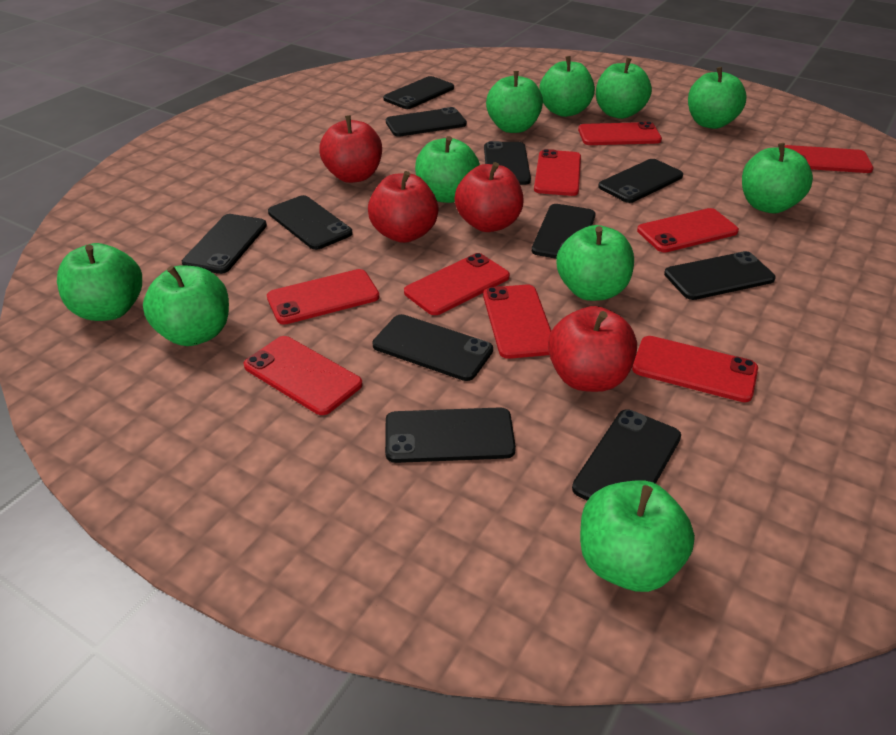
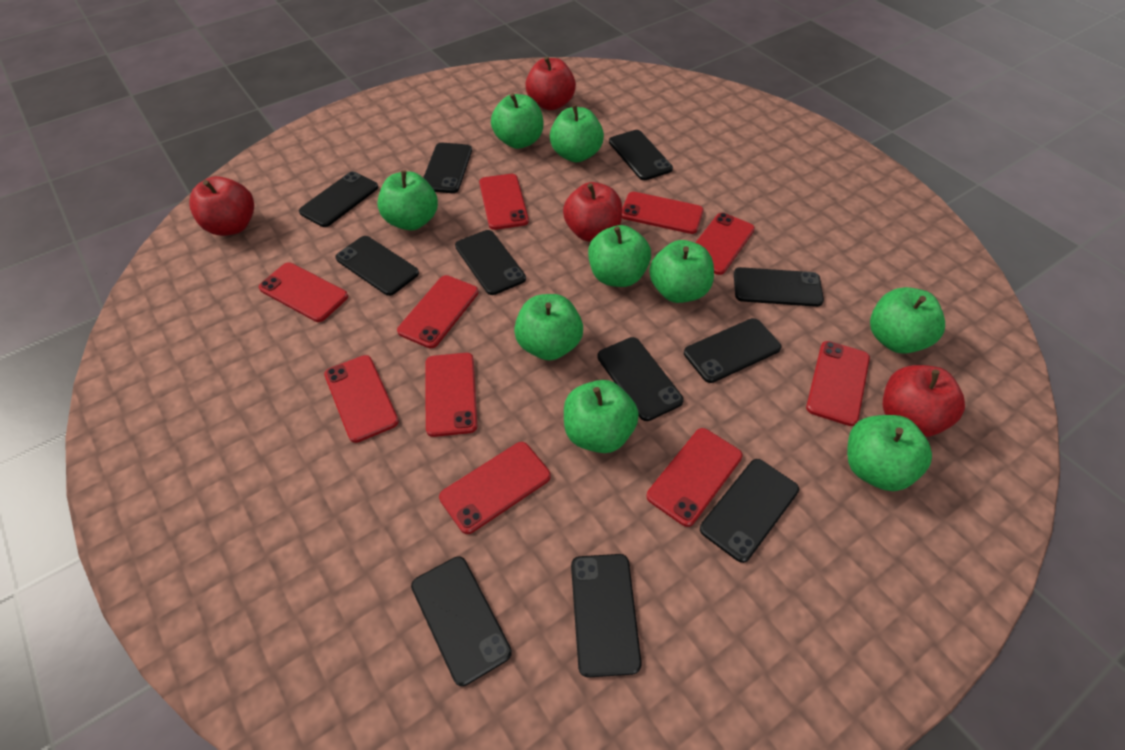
green apple: 10 -> 9
red phone: 9 -> 10

